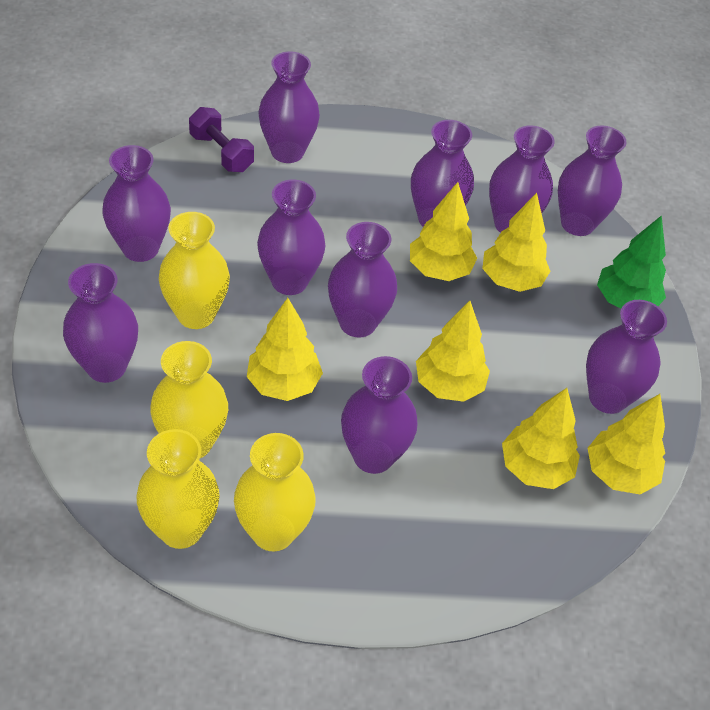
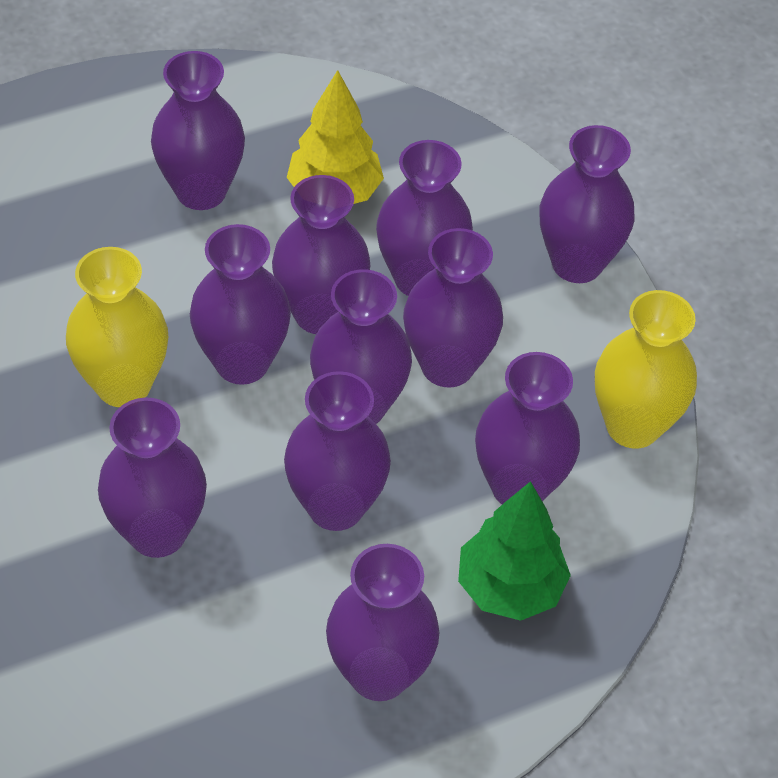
purple dumbbell: 1 -> 0
purple vase: 10 -> 11
yellow tree: 6 -> 1
yellow vase: 4 -> 2

